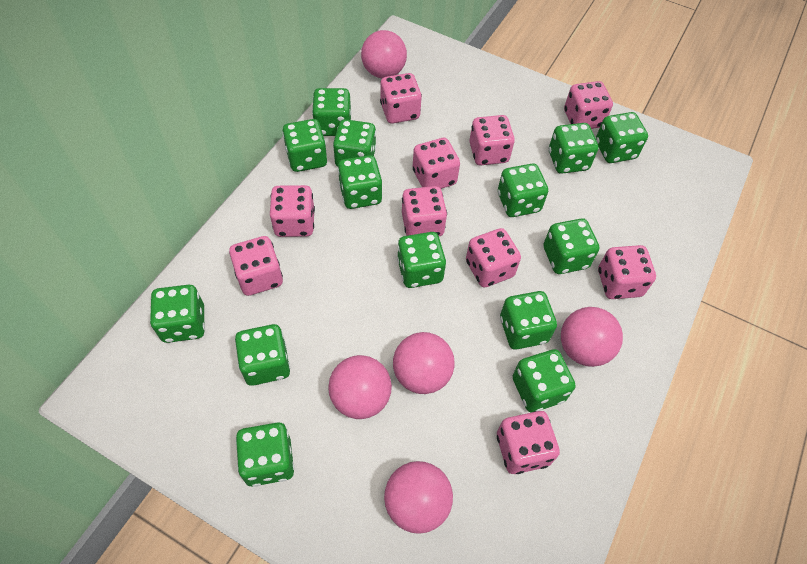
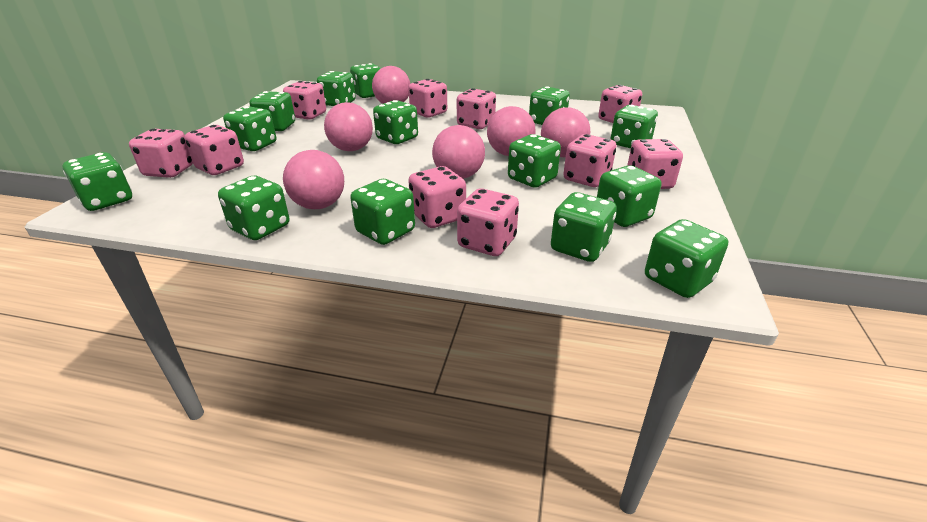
pink ball: 5 -> 6

